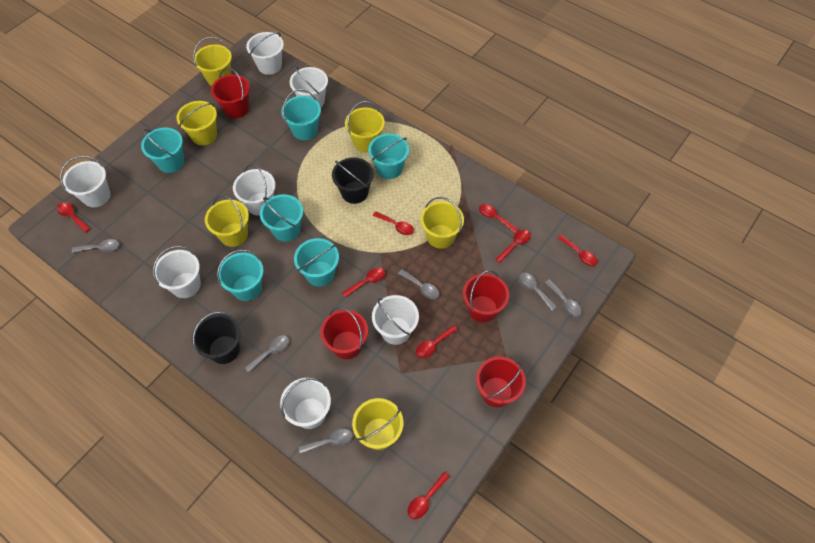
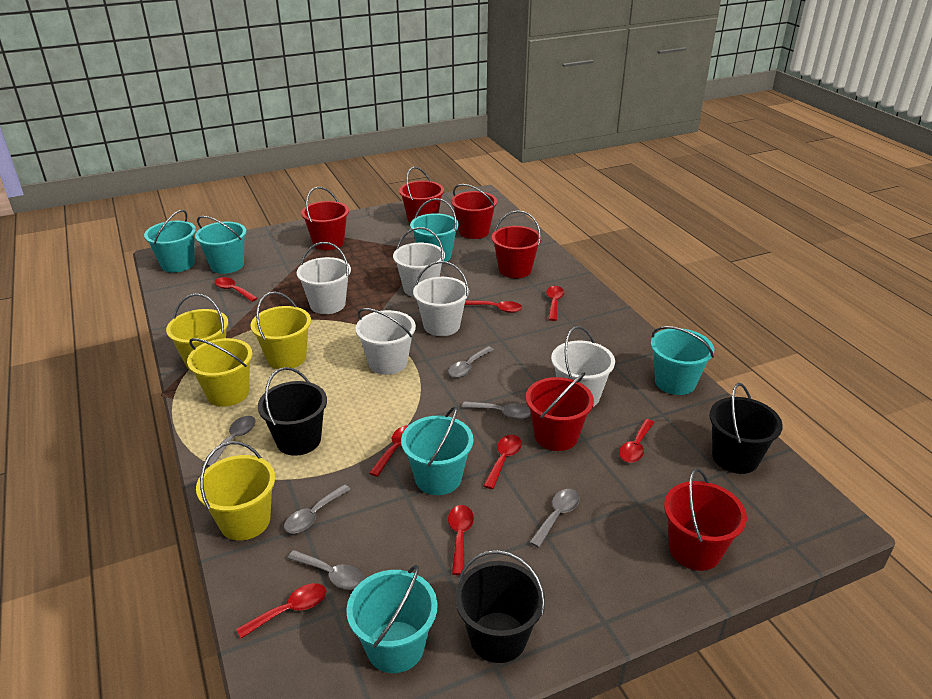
black bucket: 2 -> 3
red bucket: 4 -> 6
white bucket: 7 -> 5
yellow bucket: 6 -> 4

